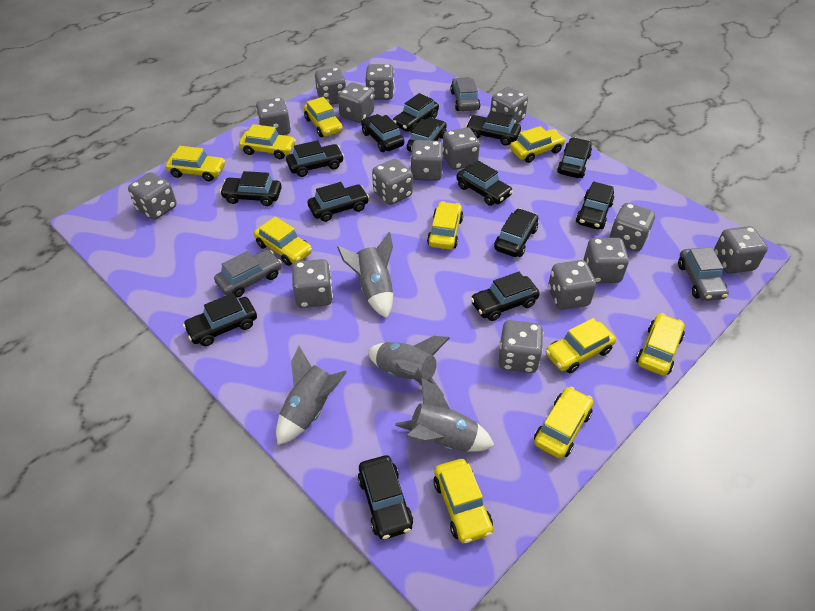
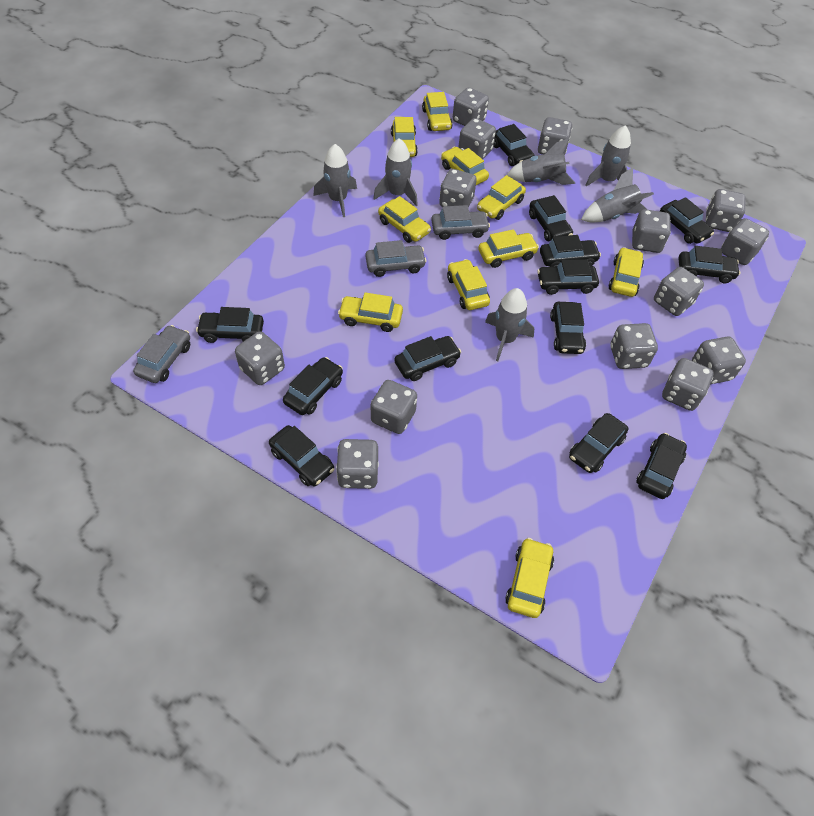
black car: 14 -> 13
grey dice: 15 -> 14
grey rocket: 4 -> 6

